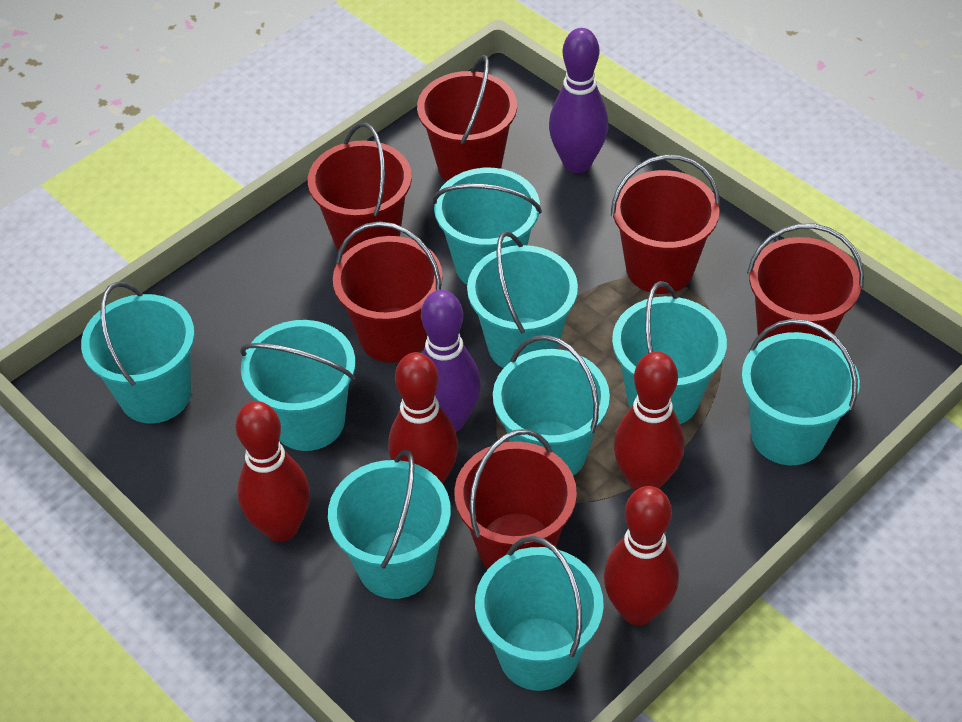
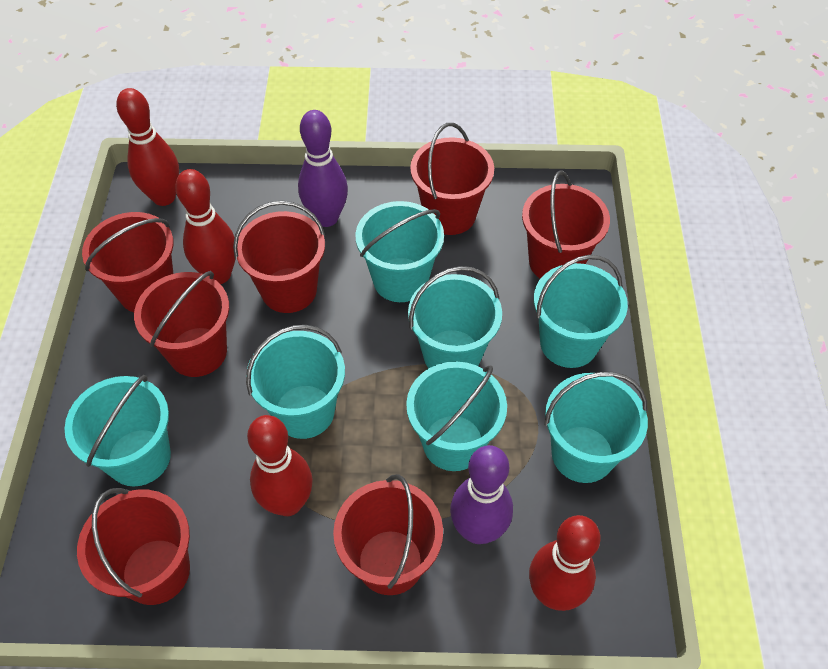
red bucket: 6 -> 7
turquoise bucket: 9 -> 7

